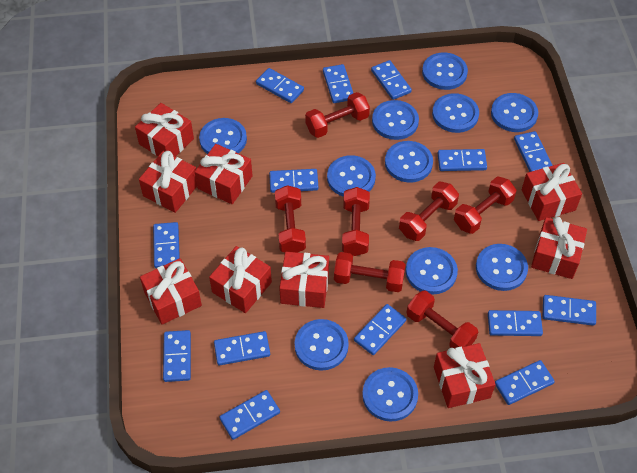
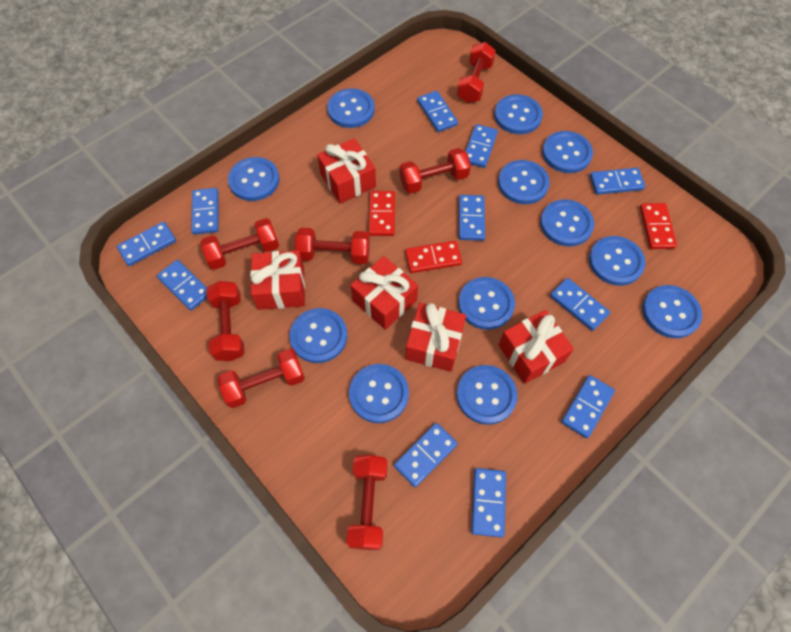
blue button: 11 -> 12
blue domino: 14 -> 11
red domino: 0 -> 3
red gift: 9 -> 5

